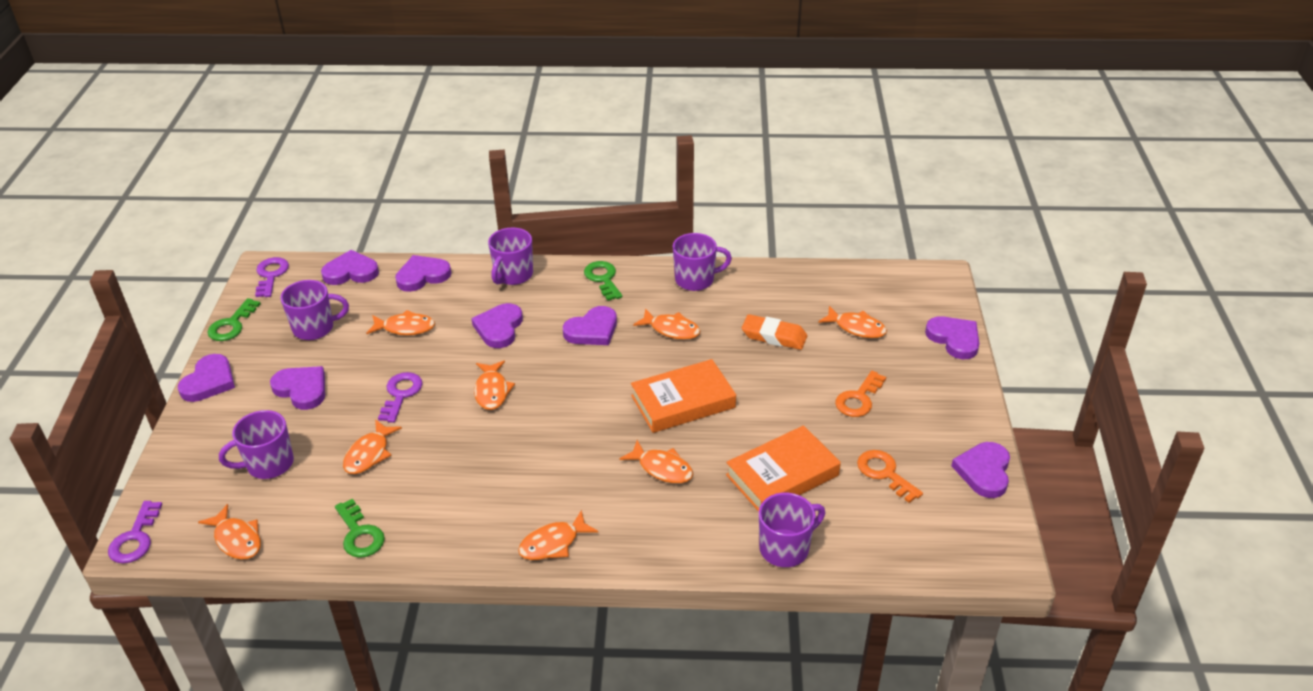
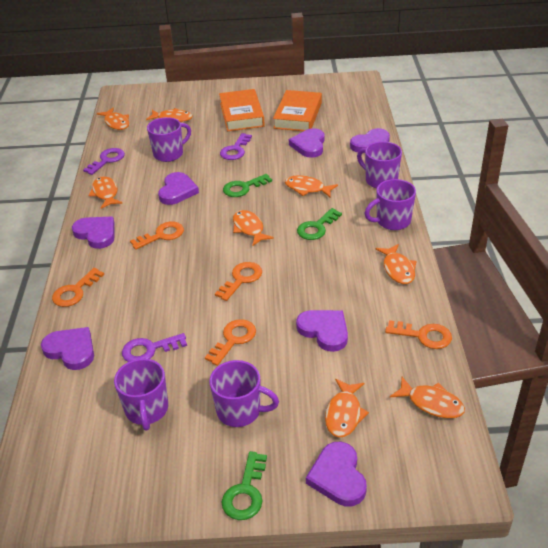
orange eraser: 1 -> 0
orange key: 2 -> 5
purple heart: 8 -> 7

